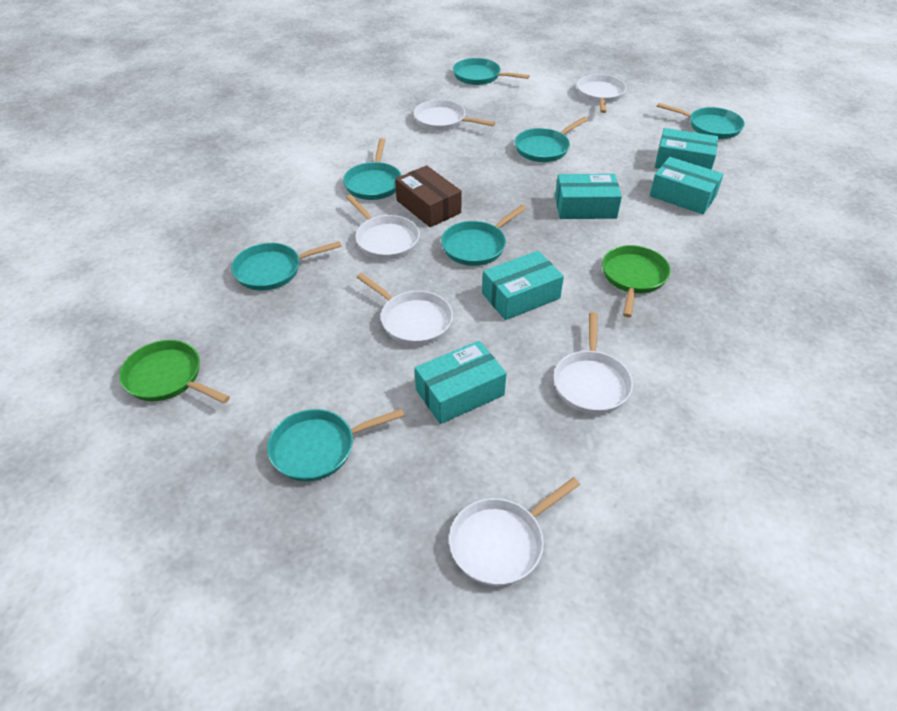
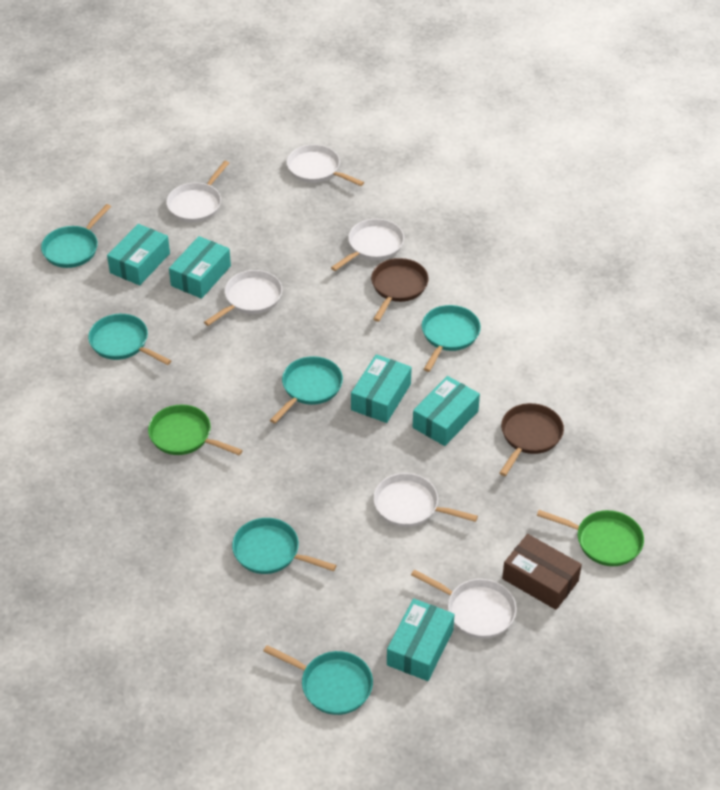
brown pan: 0 -> 2
turquoise pan: 7 -> 6

